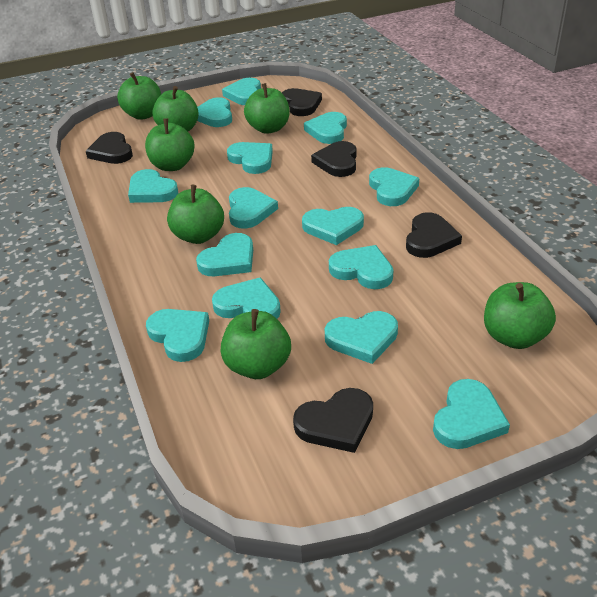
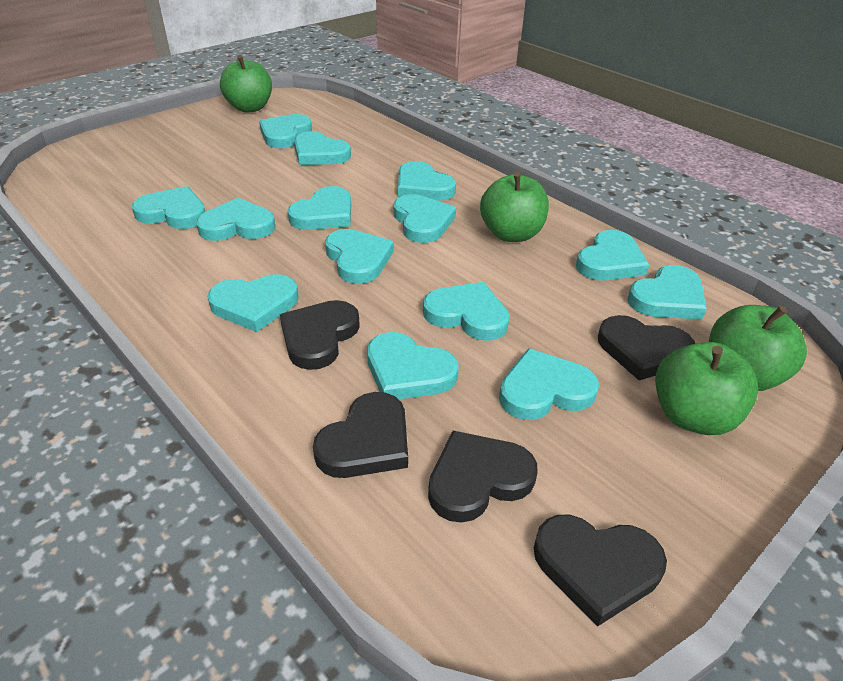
green apple: 7 -> 4

